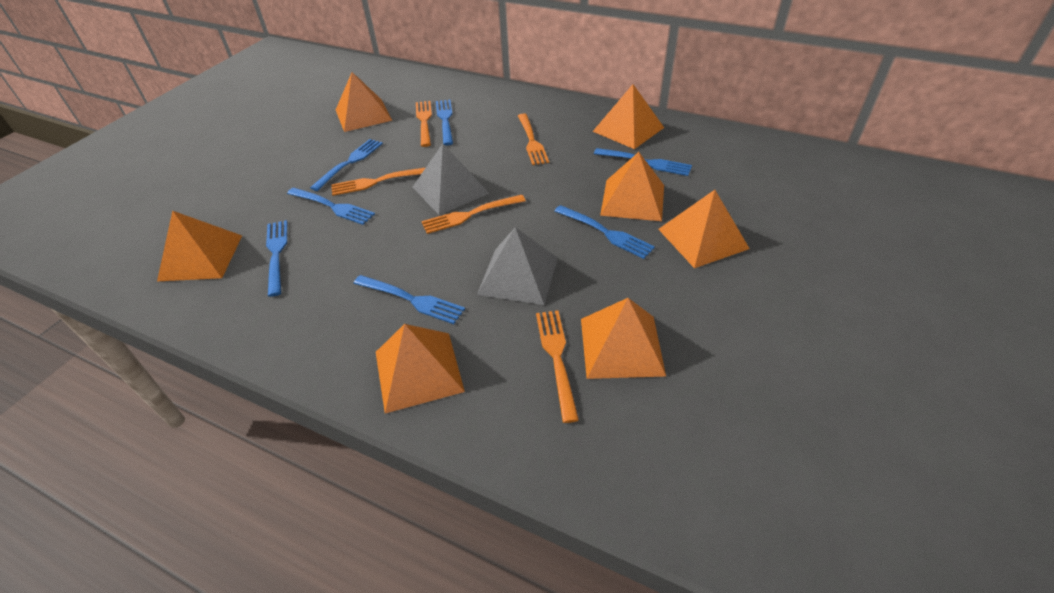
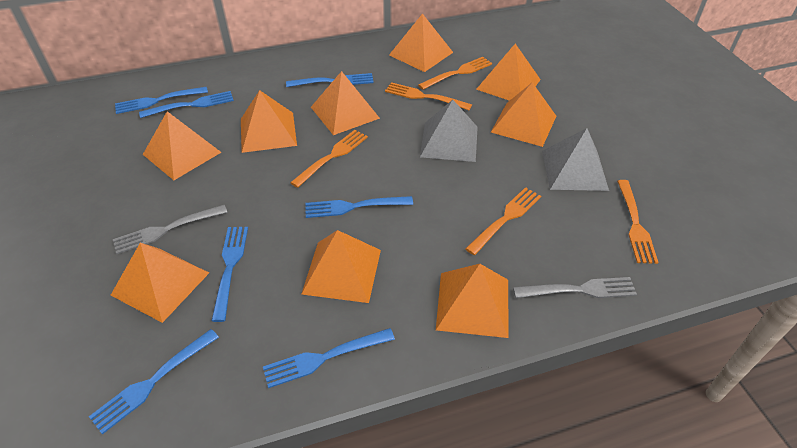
grey fork: 0 -> 2
orange pyramid: 7 -> 9

